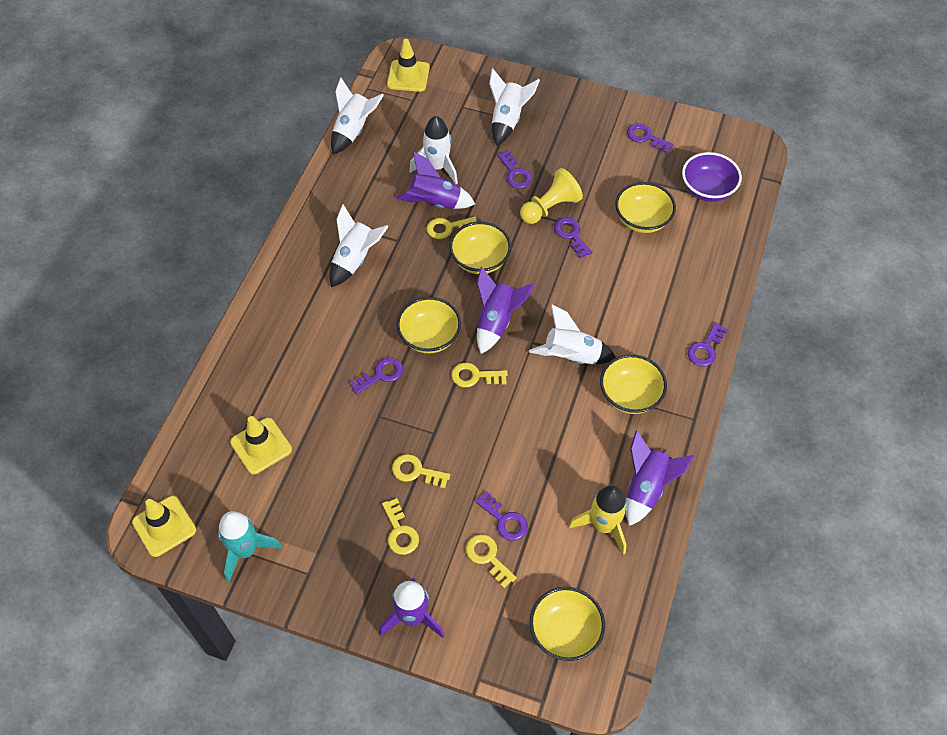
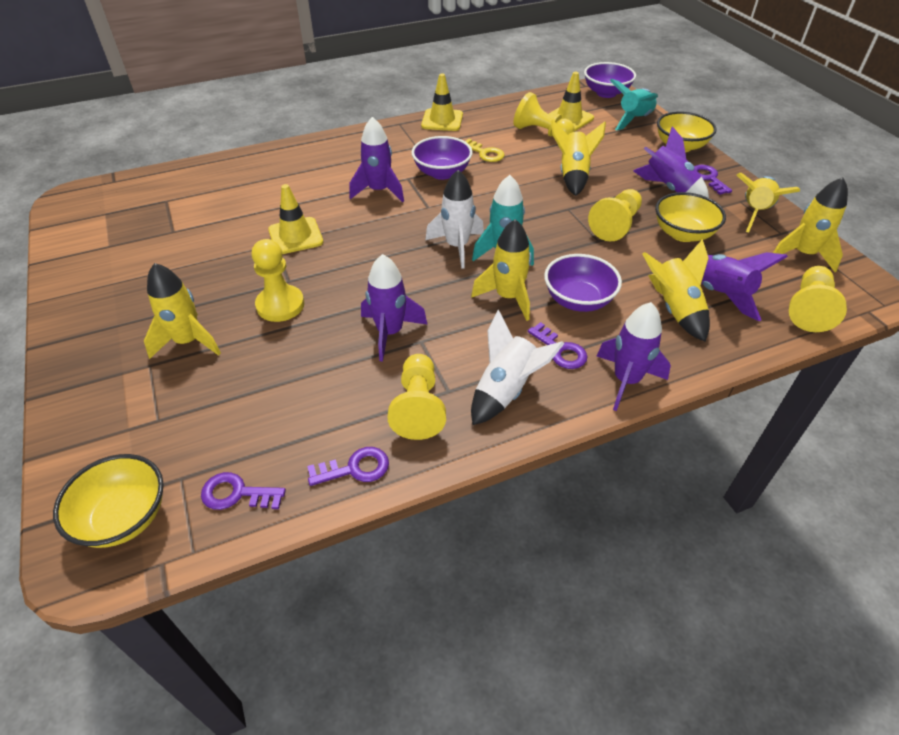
purple bowl: 1 -> 3
purple key: 6 -> 4
purple rocket: 4 -> 5
turquoise rocket: 1 -> 2
white rocket: 5 -> 2
yellow bowl: 5 -> 3
yellow key: 5 -> 1
yellow pawn: 1 -> 5
yellow rocket: 1 -> 6

